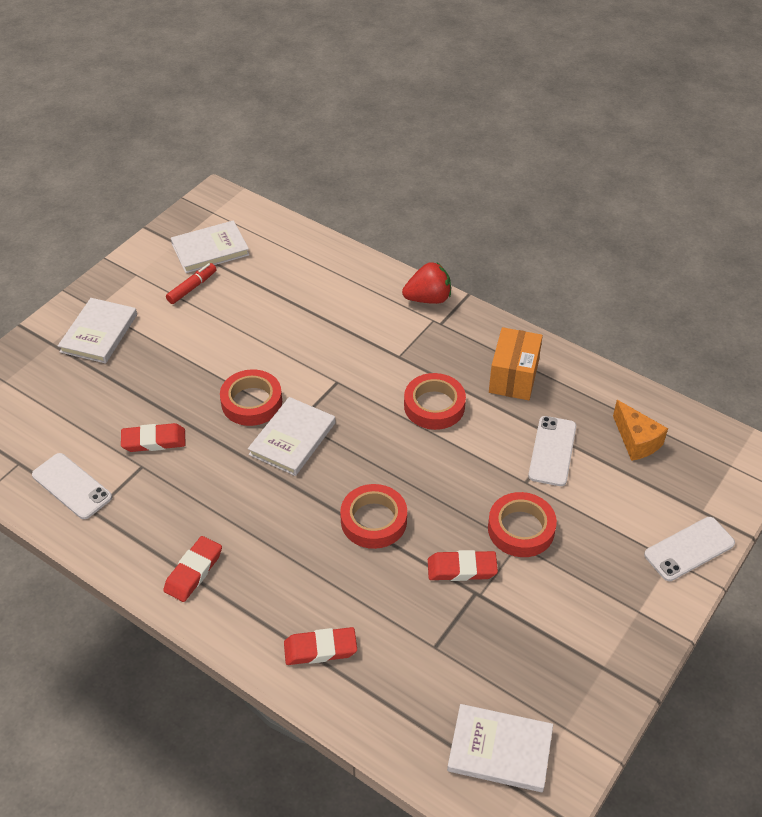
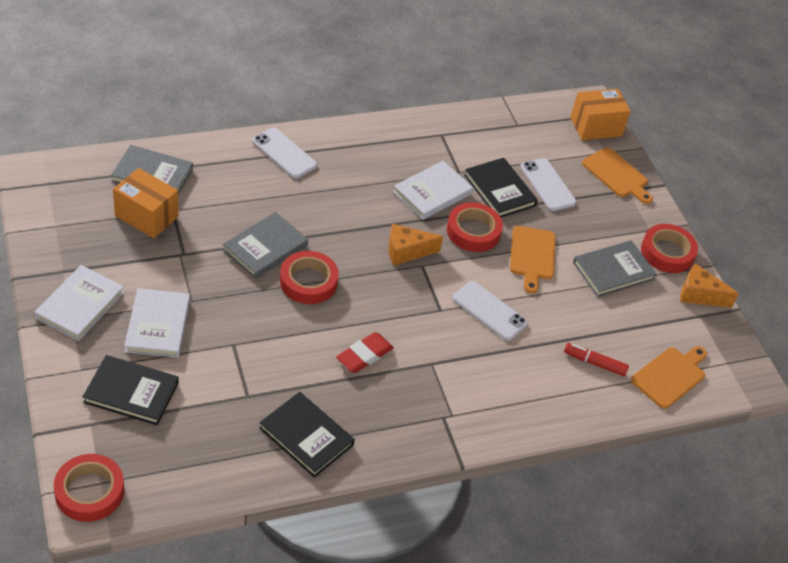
black book: 0 -> 3
grey book: 0 -> 3
orange box: 1 -> 2
orange cheese: 1 -> 2
orange cutting board: 0 -> 3
red eraser: 4 -> 1
red strawberry: 1 -> 0
white book: 4 -> 3

